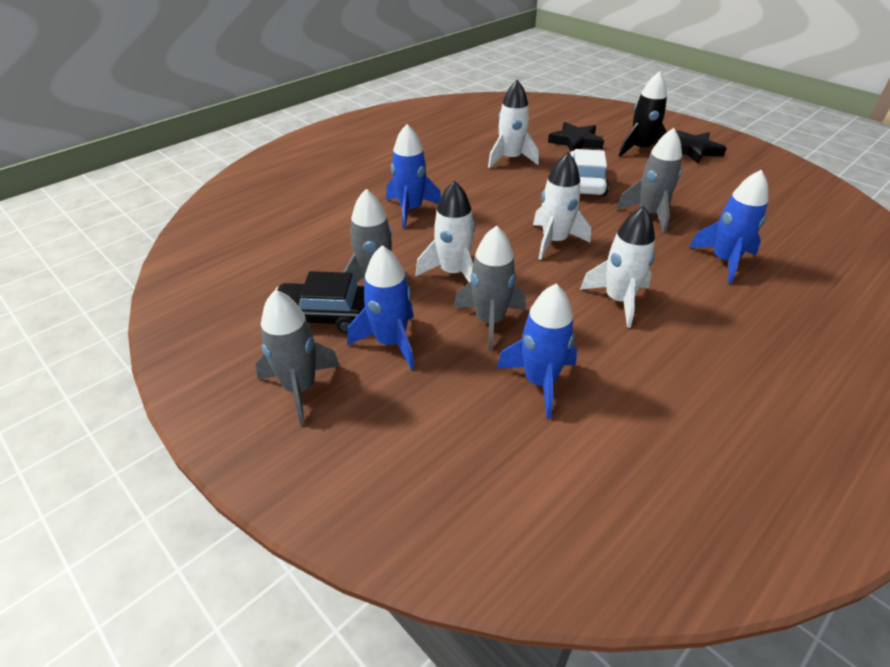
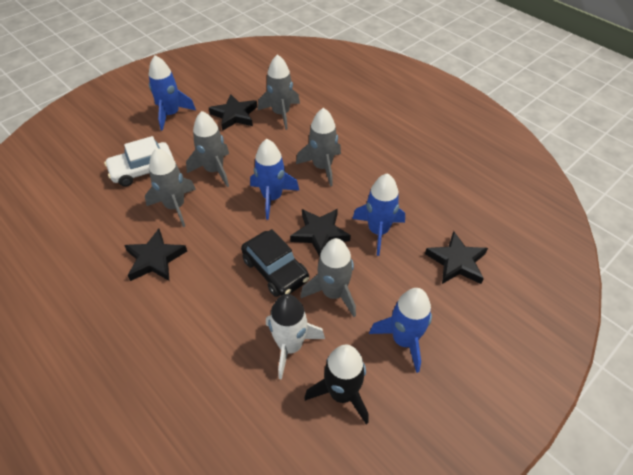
black star: 2 -> 4
grey rocket: 4 -> 5
white rocket: 4 -> 1

